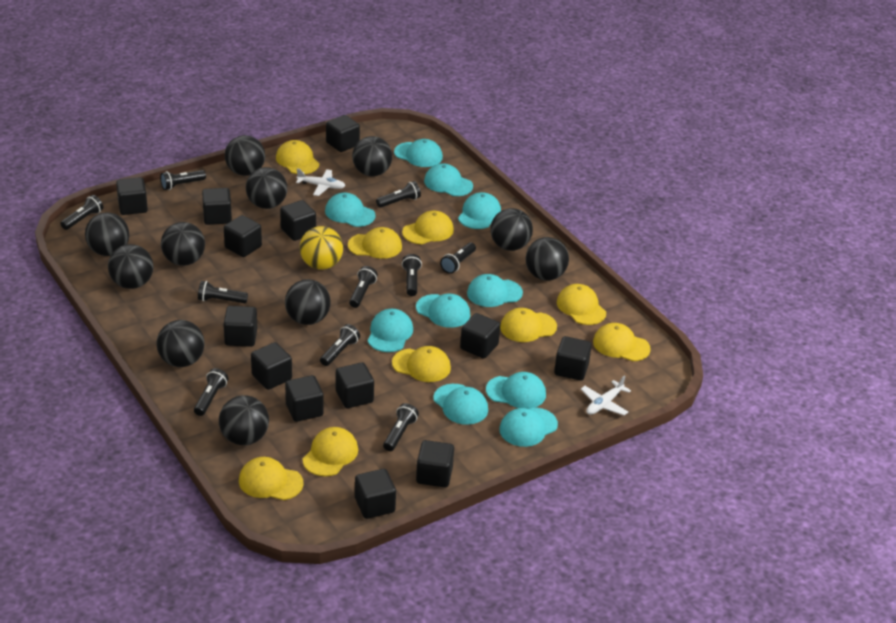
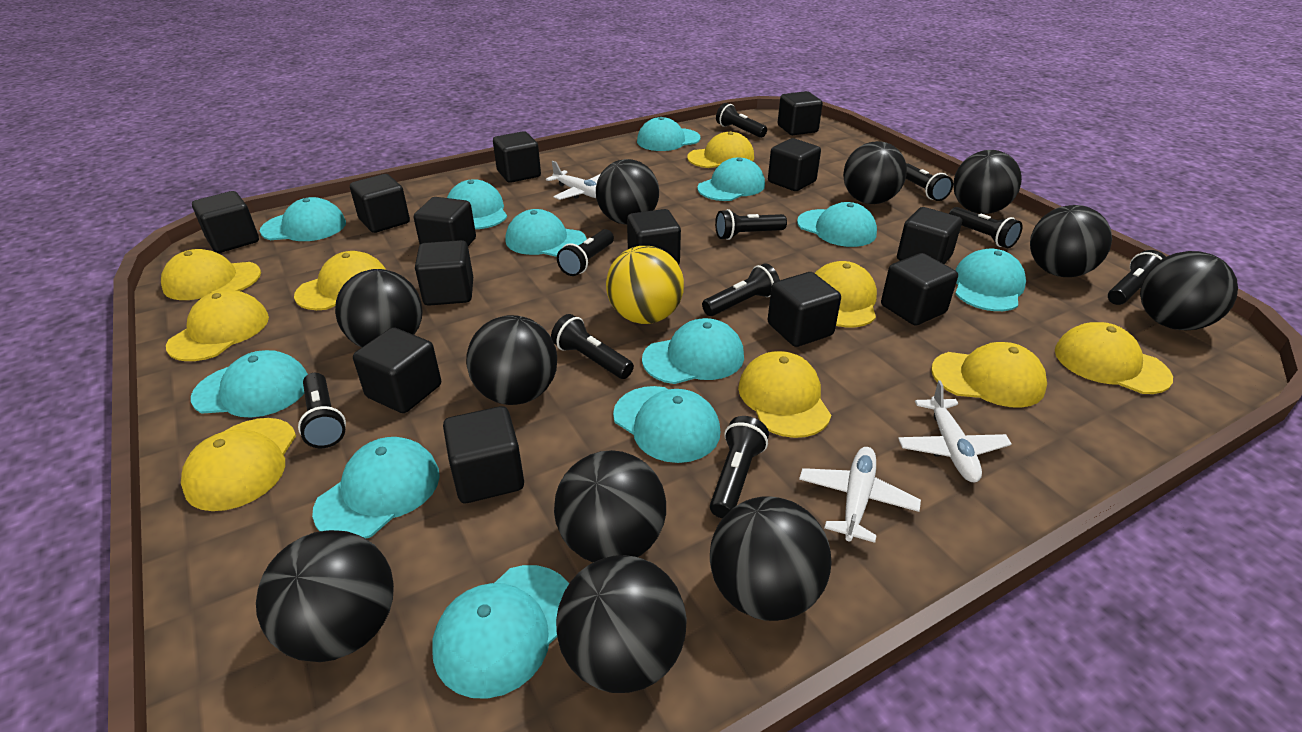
turquoise cap: 10 -> 12
white plane: 2 -> 3

